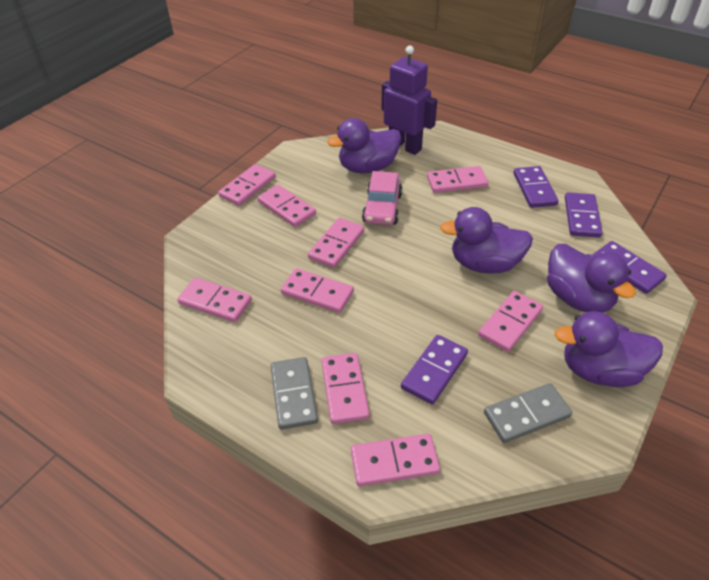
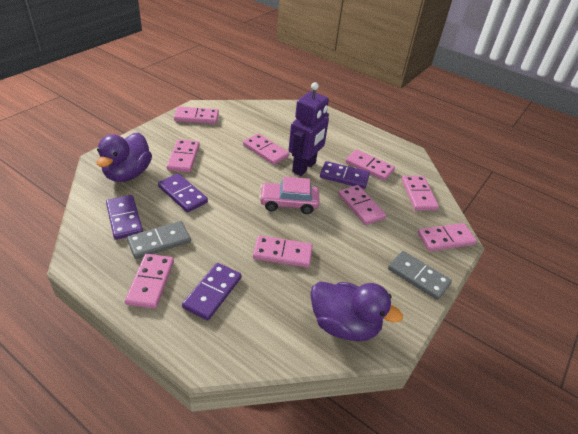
purple duck: 4 -> 2

